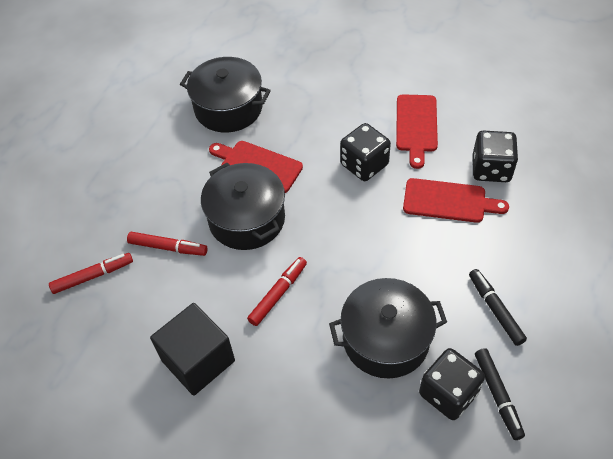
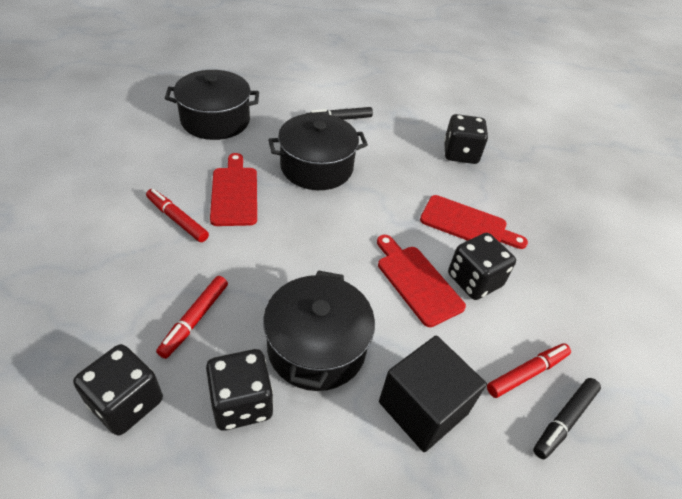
black dice: 3 -> 4

